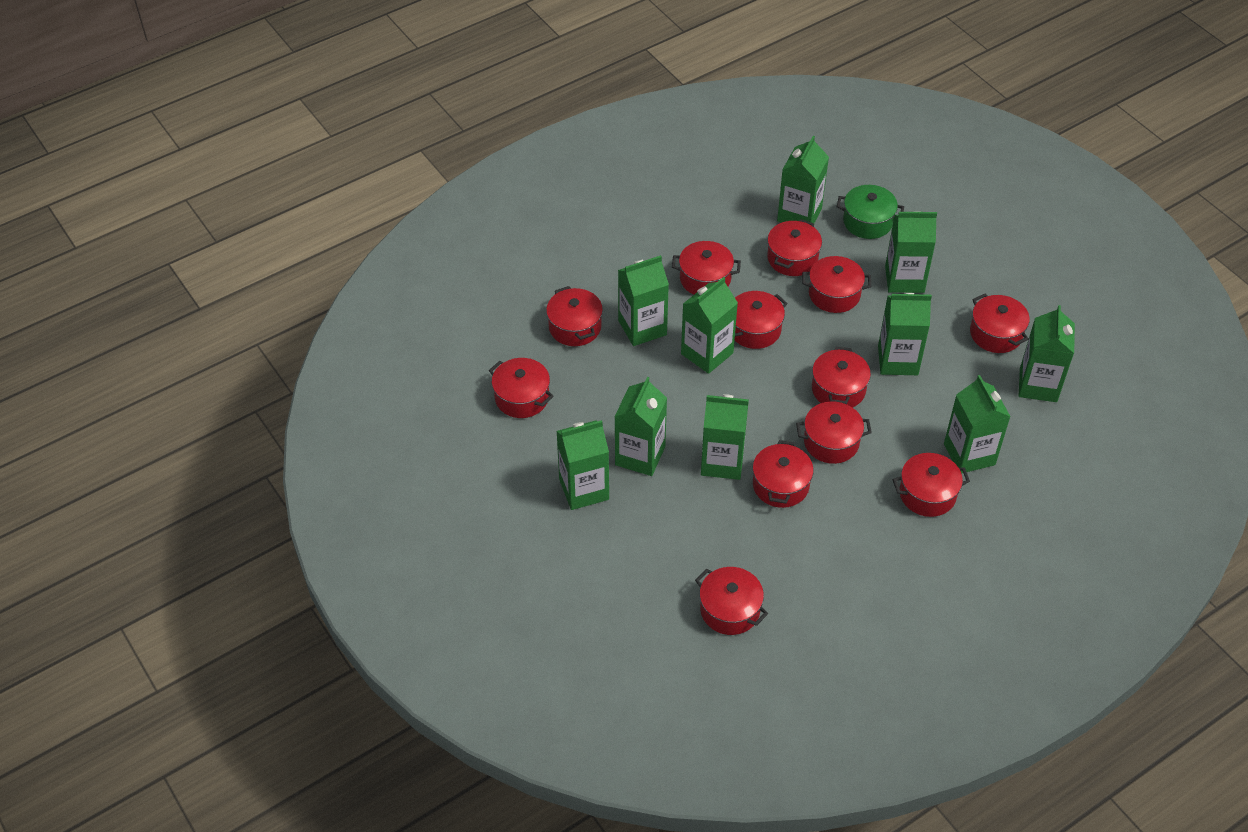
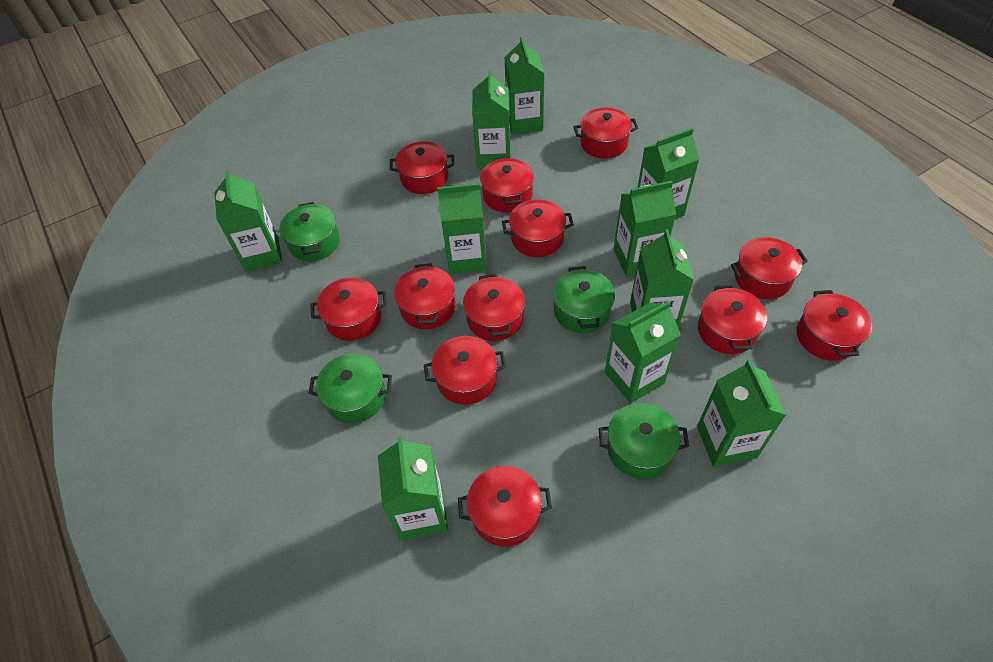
green pot: 1 -> 4

